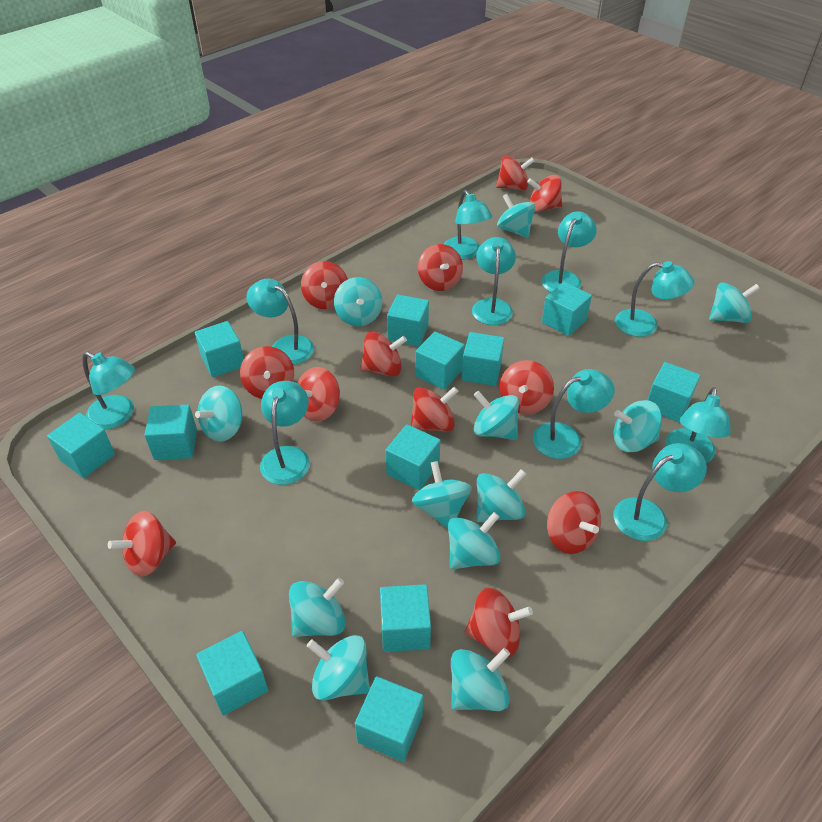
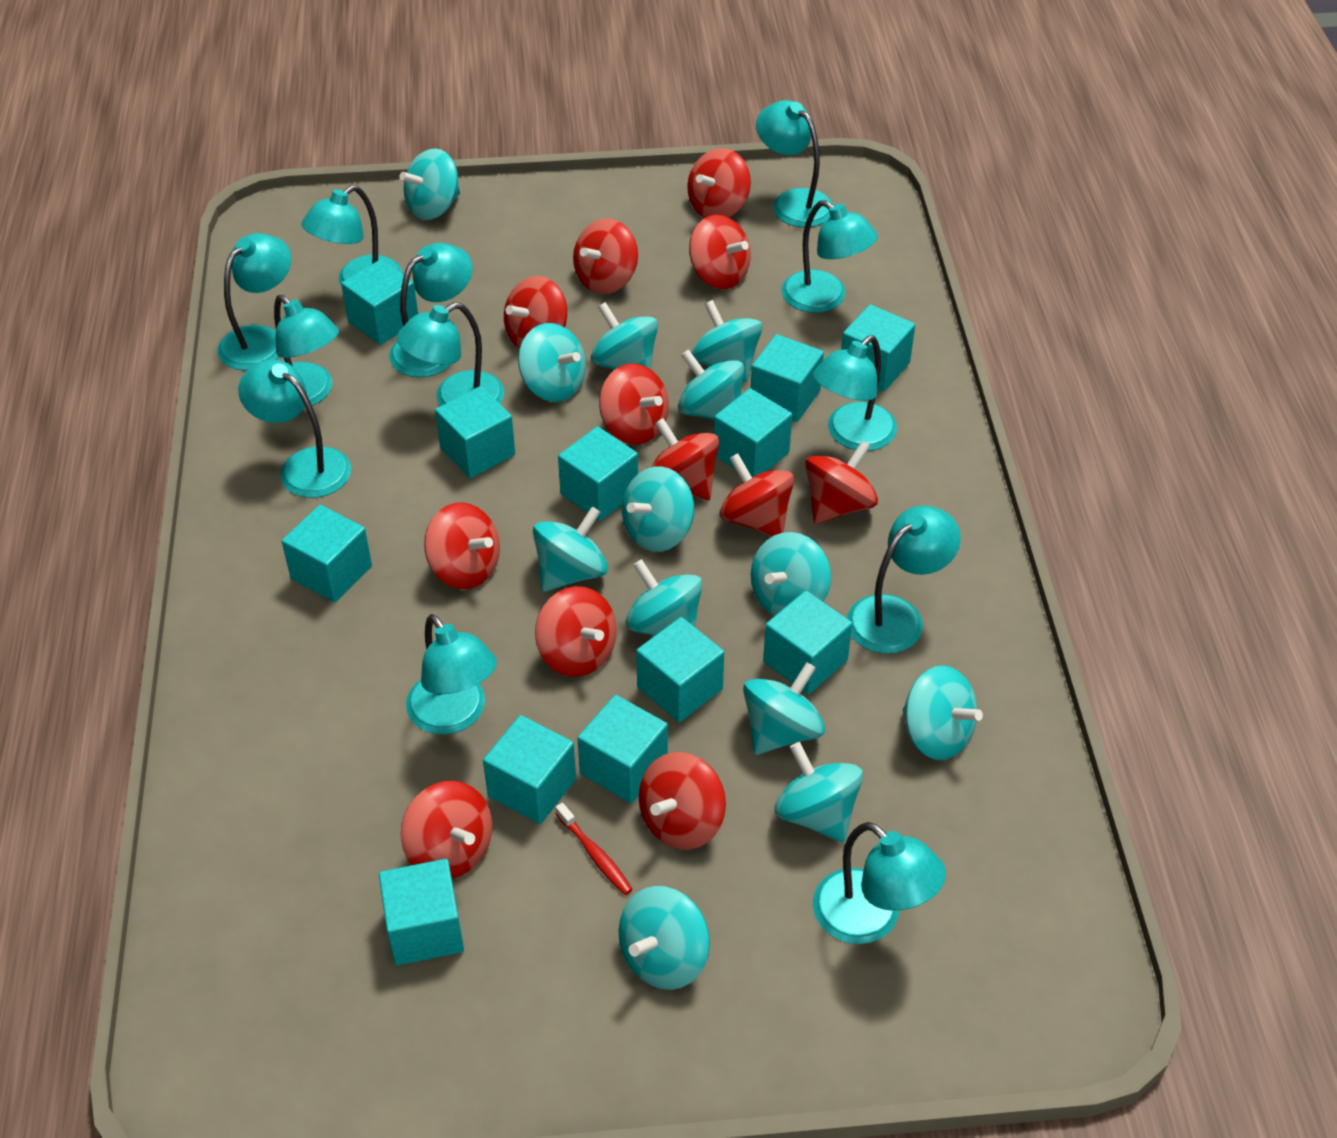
red toothbrush: 0 -> 1
turquoise lamp: 10 -> 12
turquoise spinning top: 12 -> 13

